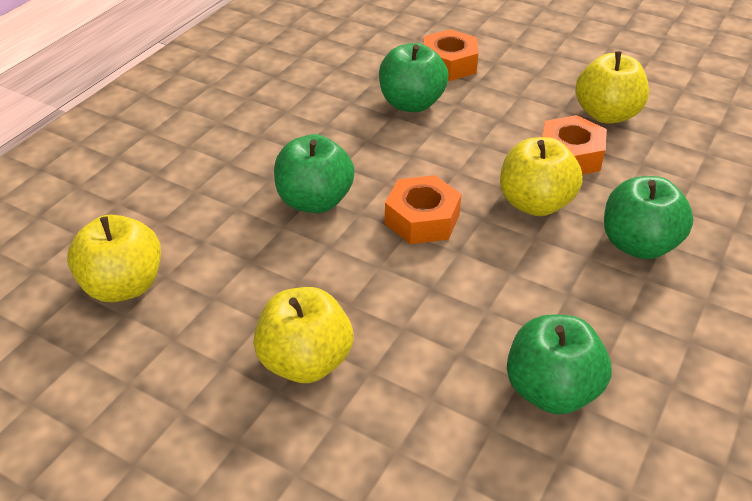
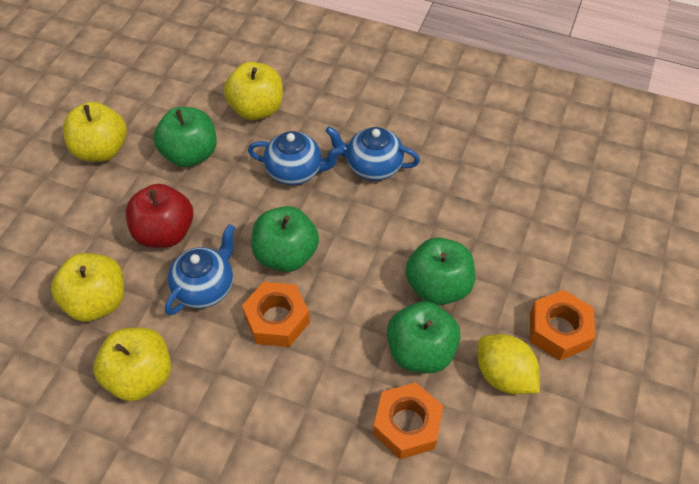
blue teapot: 0 -> 3
red apple: 0 -> 1
yellow lemon: 0 -> 1

